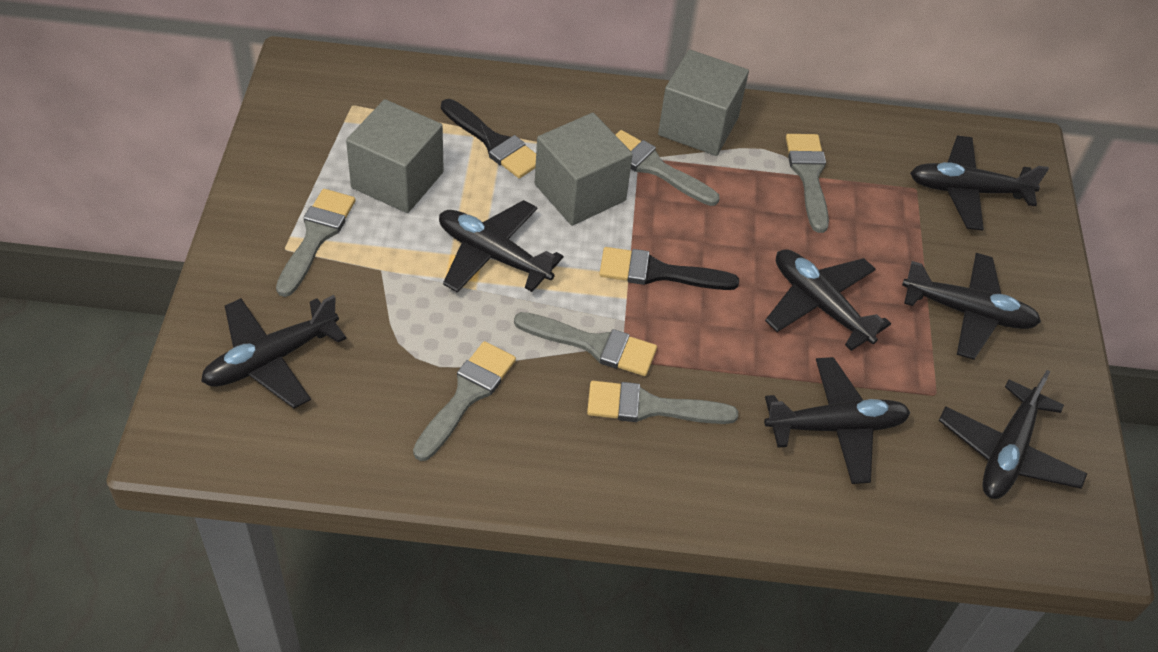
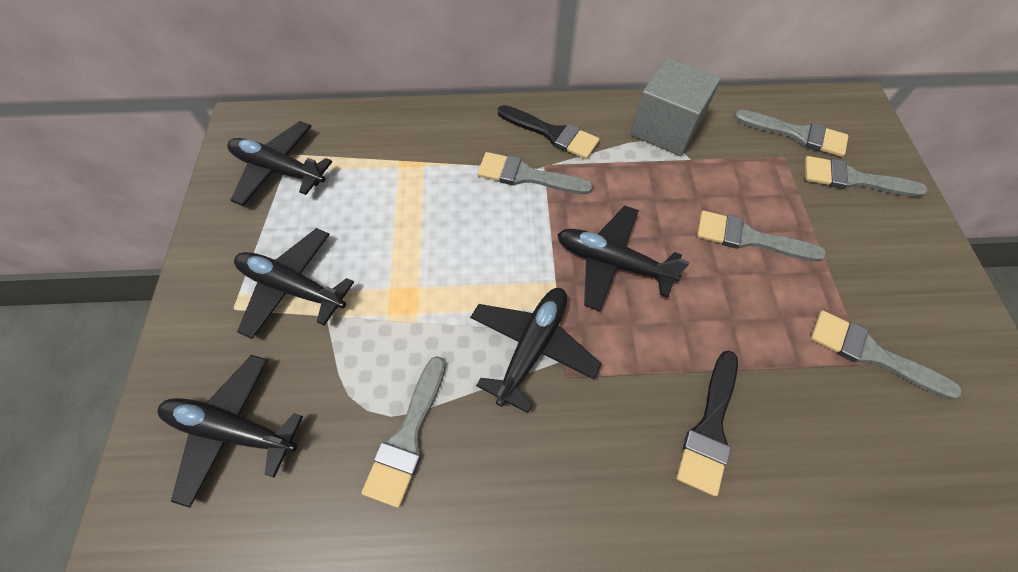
black plane: 7 -> 5
grey cube: 3 -> 1

